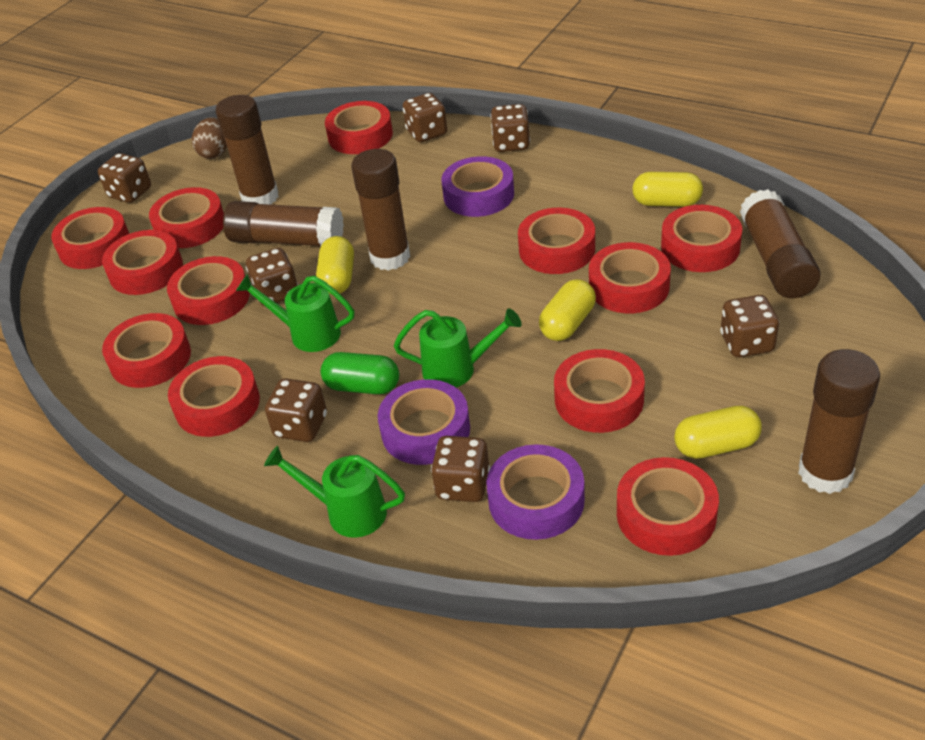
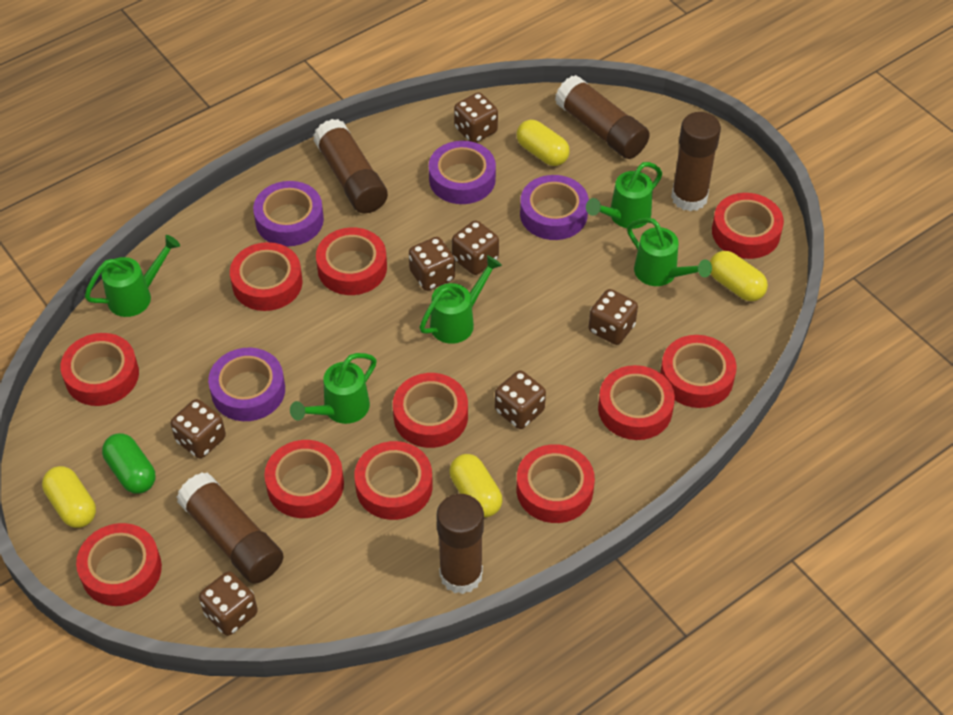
brown egg: 1 -> 0
green watering can: 3 -> 5
purple tape: 3 -> 4
red tape: 12 -> 11

